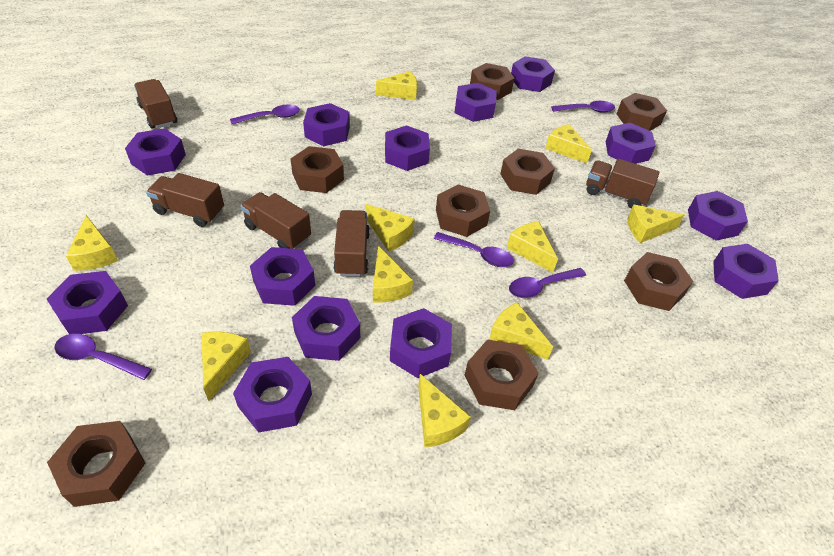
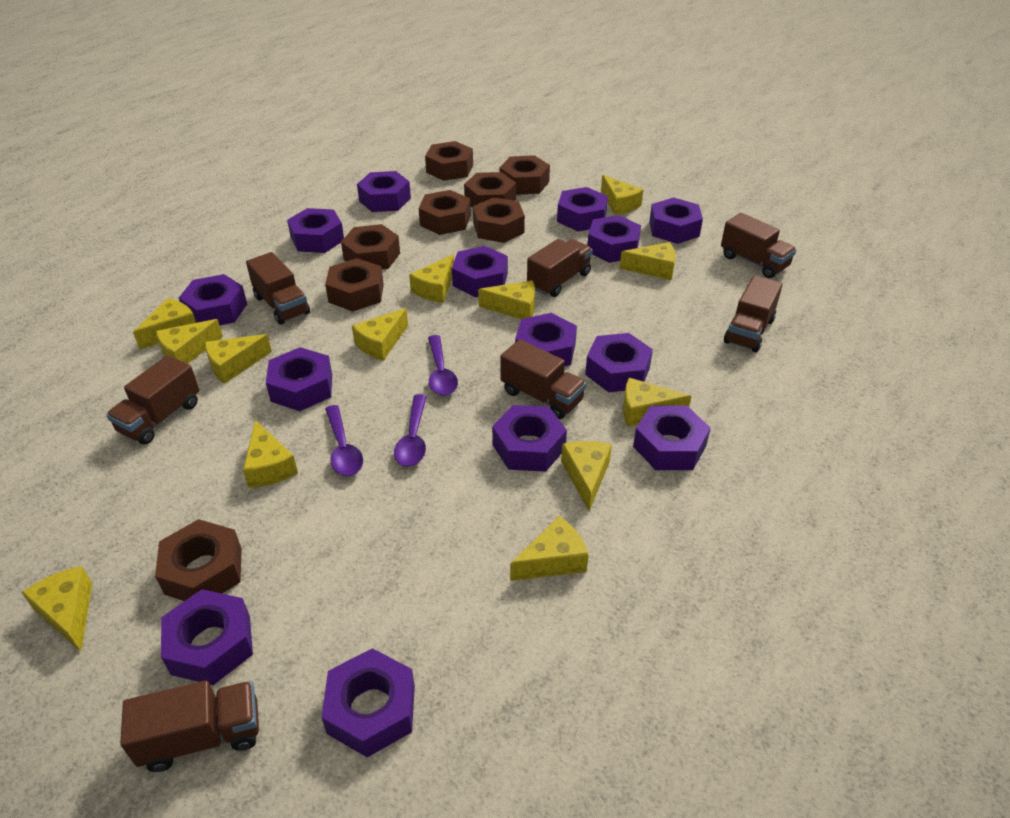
brown truck: 5 -> 7
purple nut: 13 -> 14
purple spoon: 5 -> 3
yellow cheese: 10 -> 13

